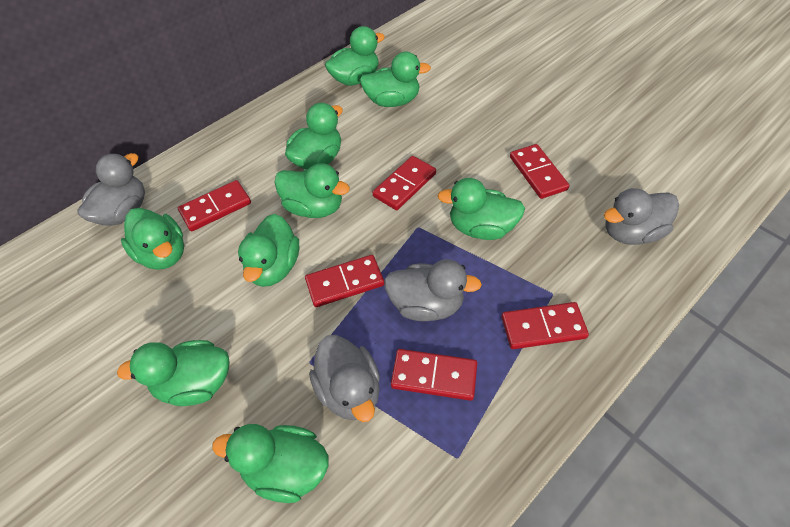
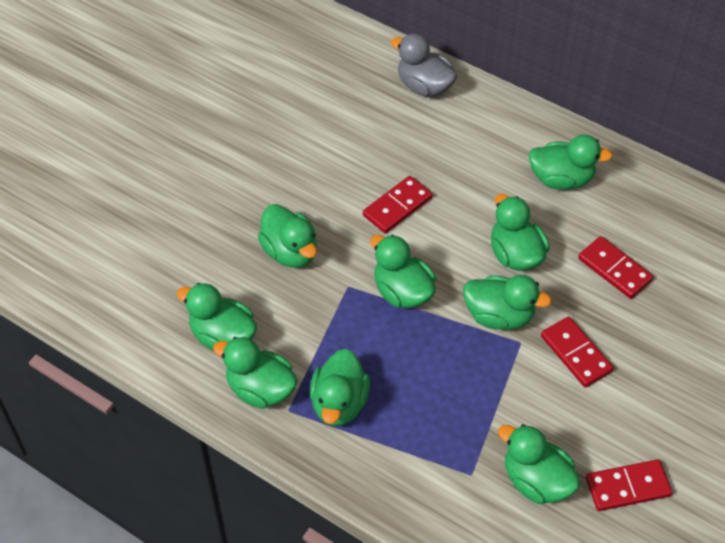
grey duck: 4 -> 1
red domino: 6 -> 4

